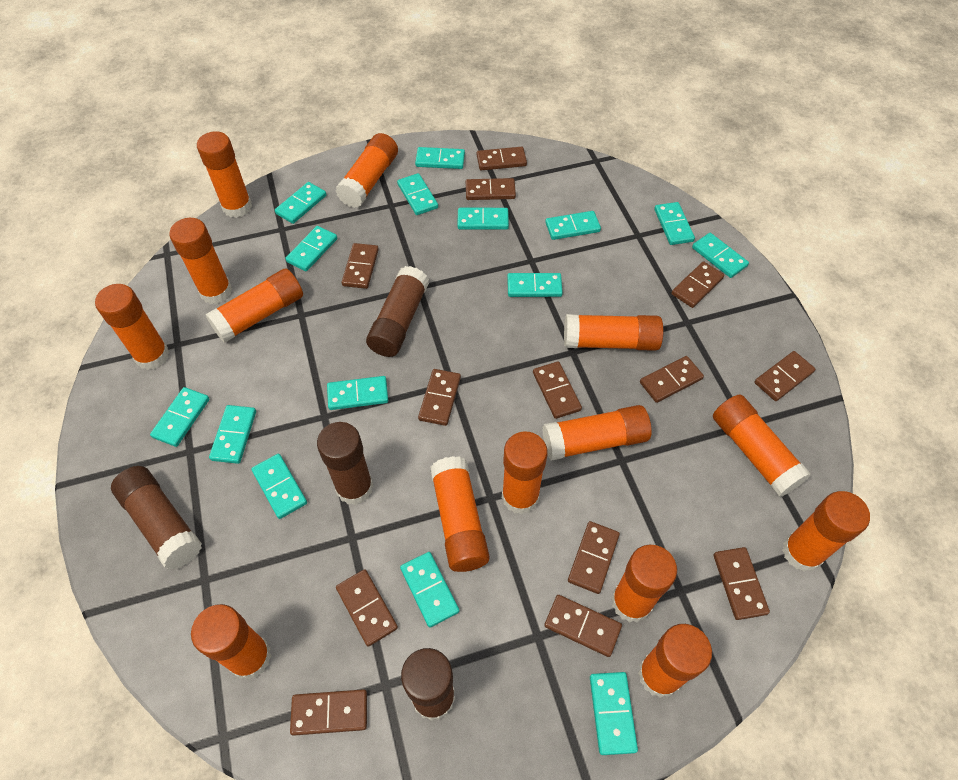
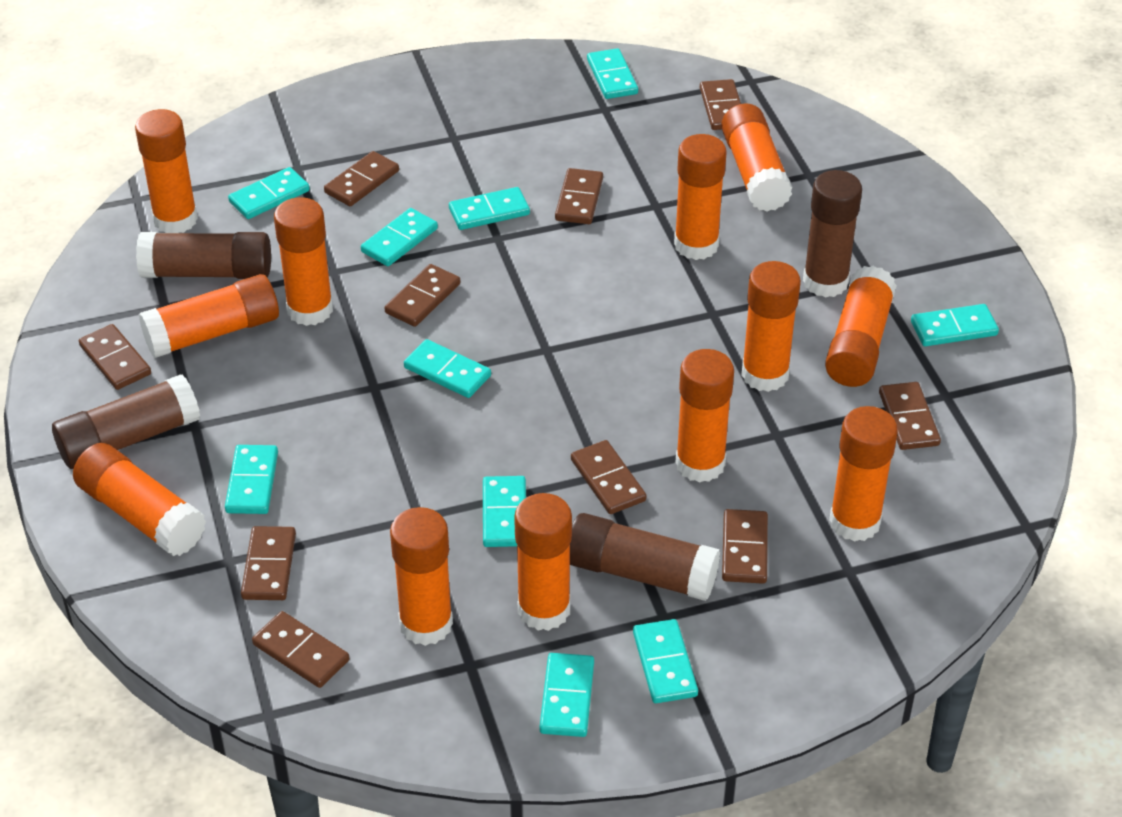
brown domino: 13 -> 10
orange glue stick: 14 -> 12
turquoise domino: 15 -> 10

